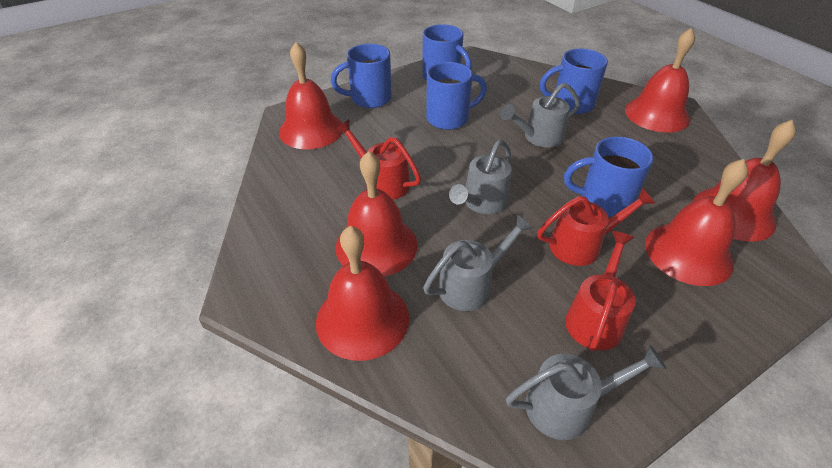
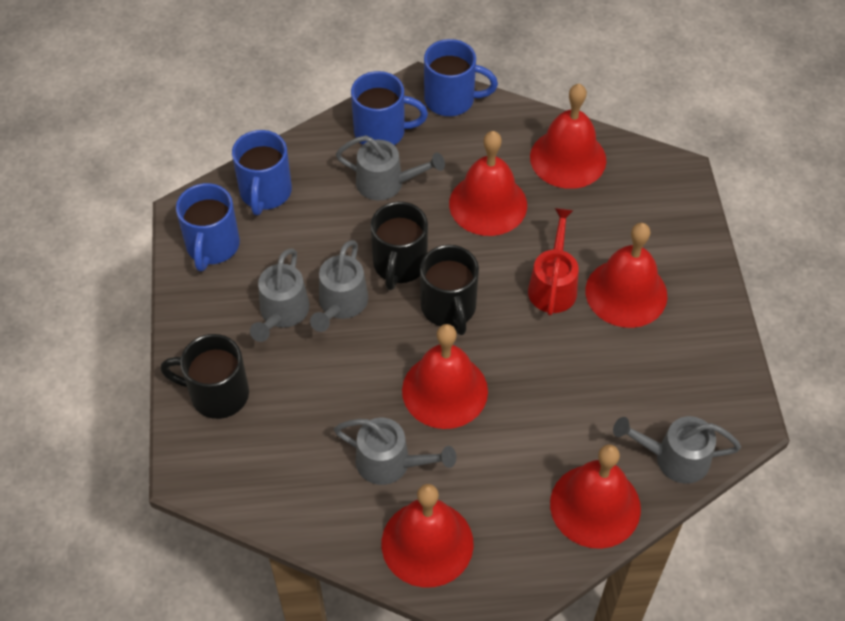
black mug: 0 -> 3
blue mug: 5 -> 4
grey watering can: 4 -> 5
red watering can: 3 -> 1

